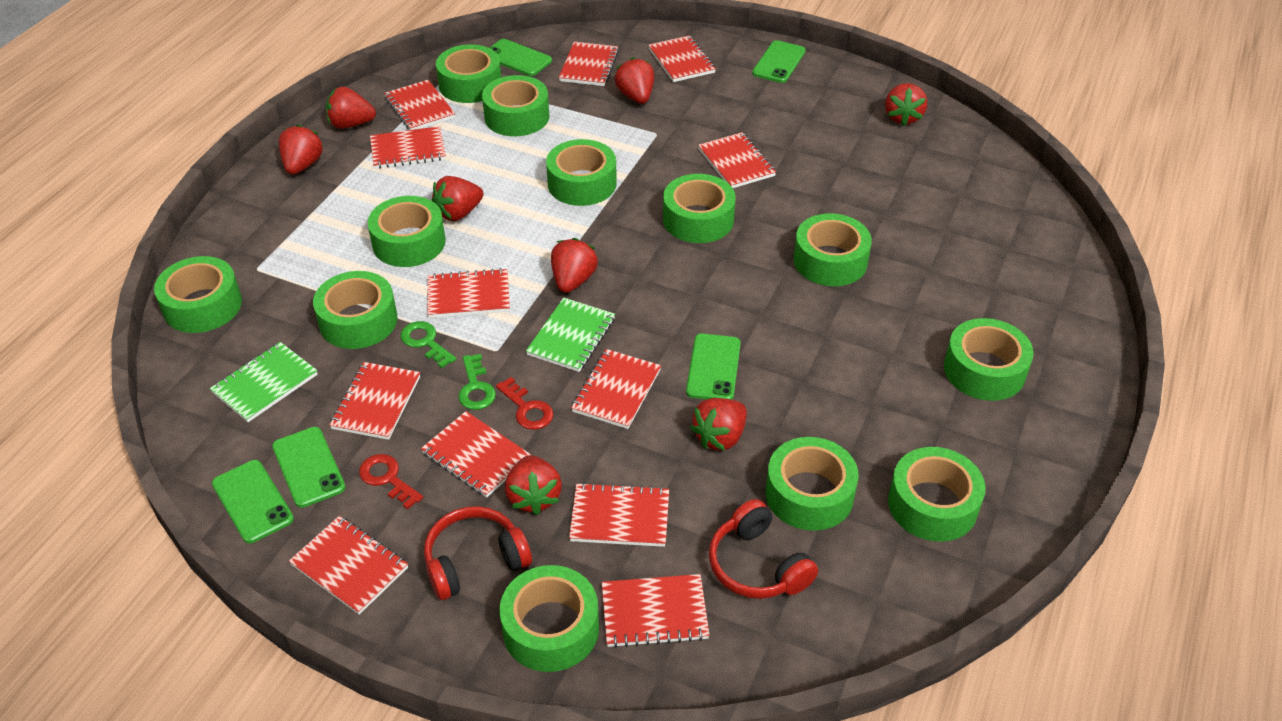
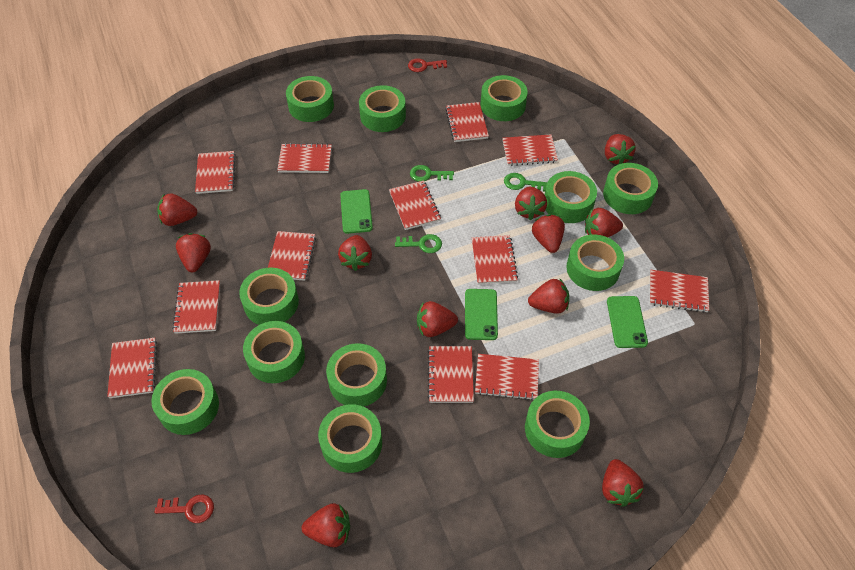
green key: 2 -> 3
green notebook: 2 -> 0
green phone: 5 -> 3
red headphones: 2 -> 0
red strawberry: 8 -> 11

